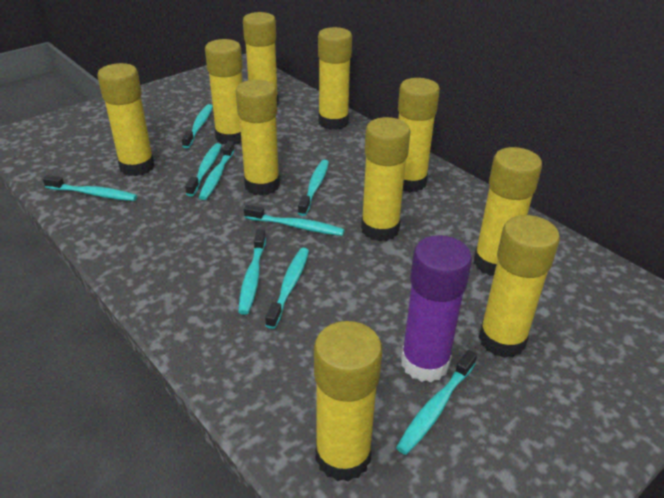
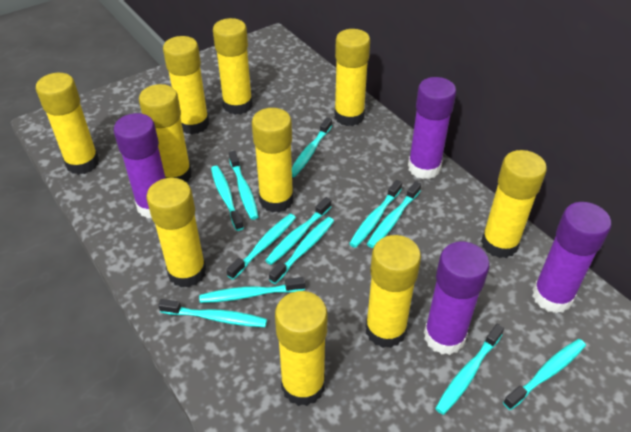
purple glue stick: 1 -> 4
turquoise toothbrush: 9 -> 12

